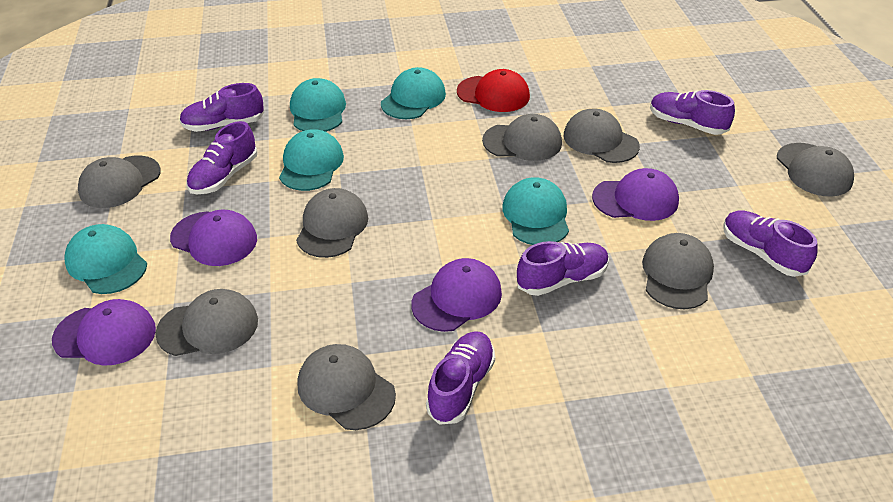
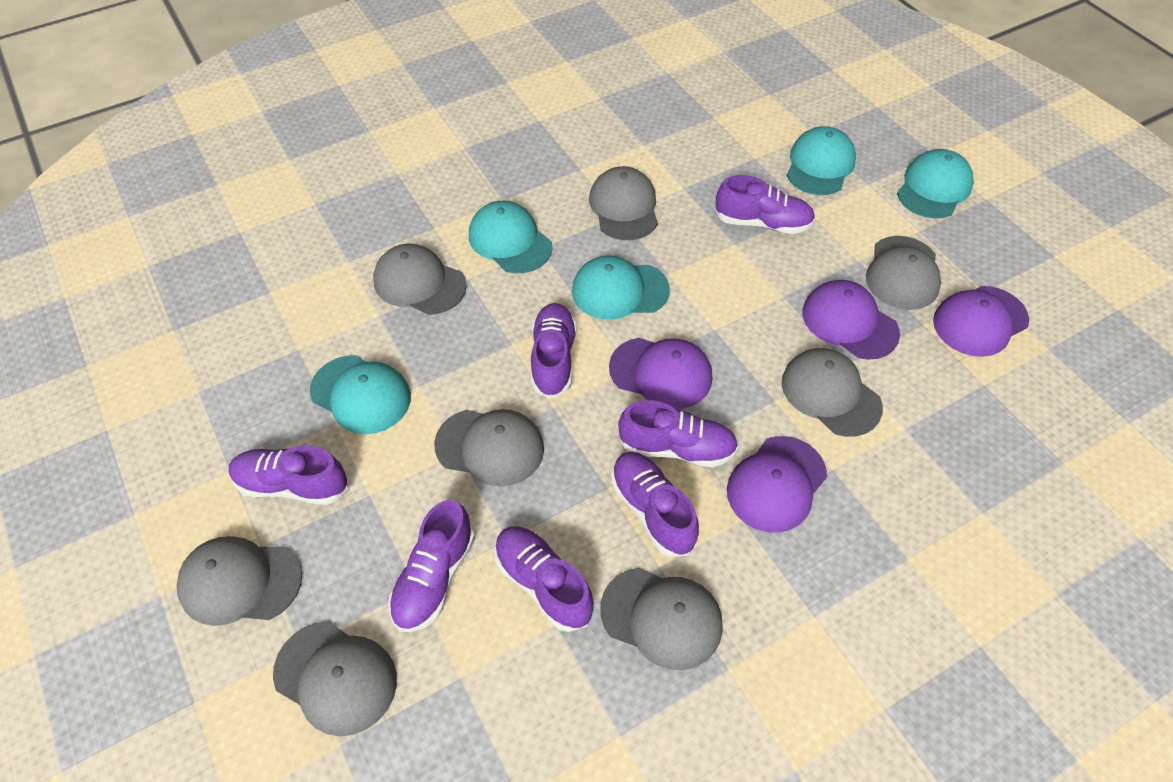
purple shoe: 6 -> 7
red cap: 1 -> 0

